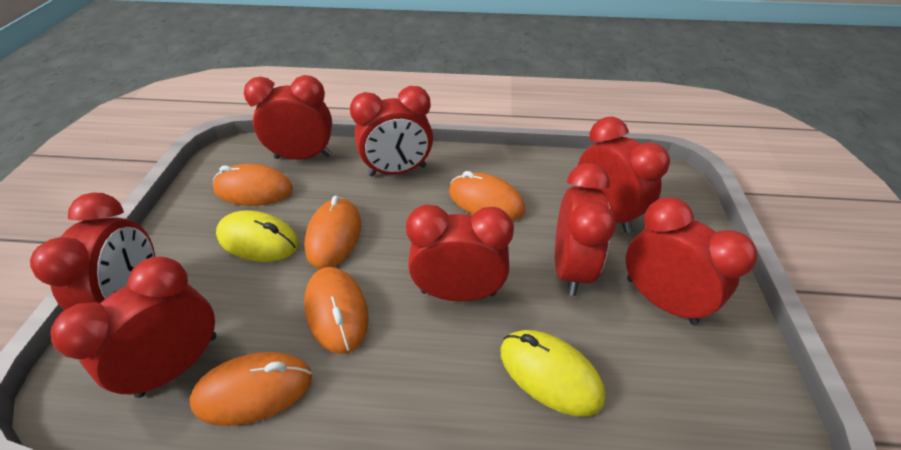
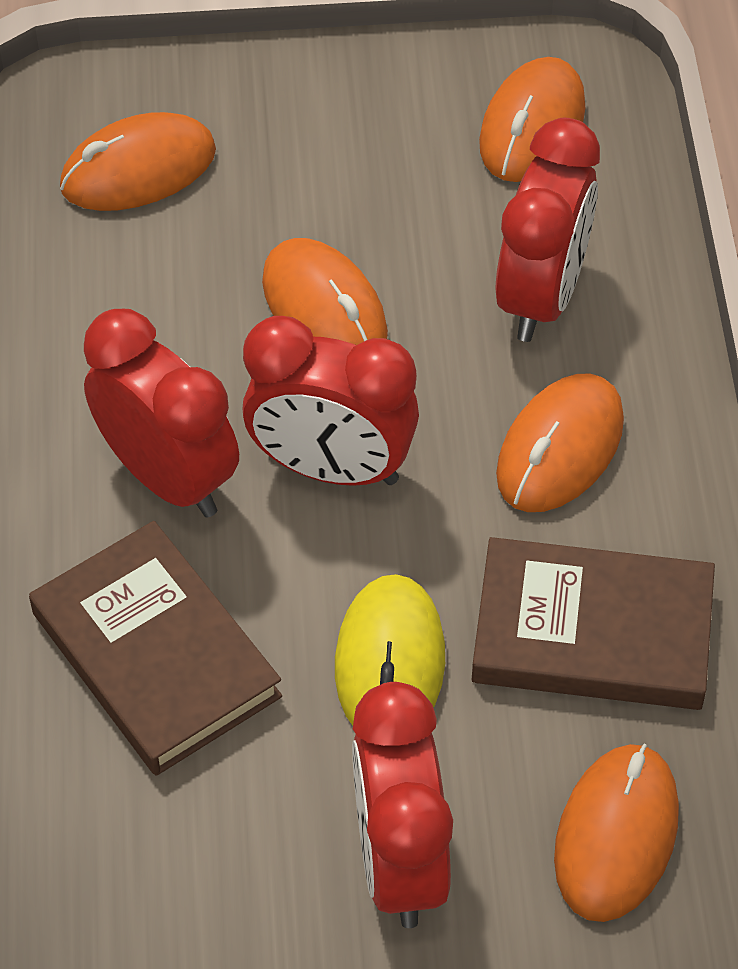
brown book: 0 -> 2
red clock: 8 -> 4
yellow mouse: 2 -> 1

